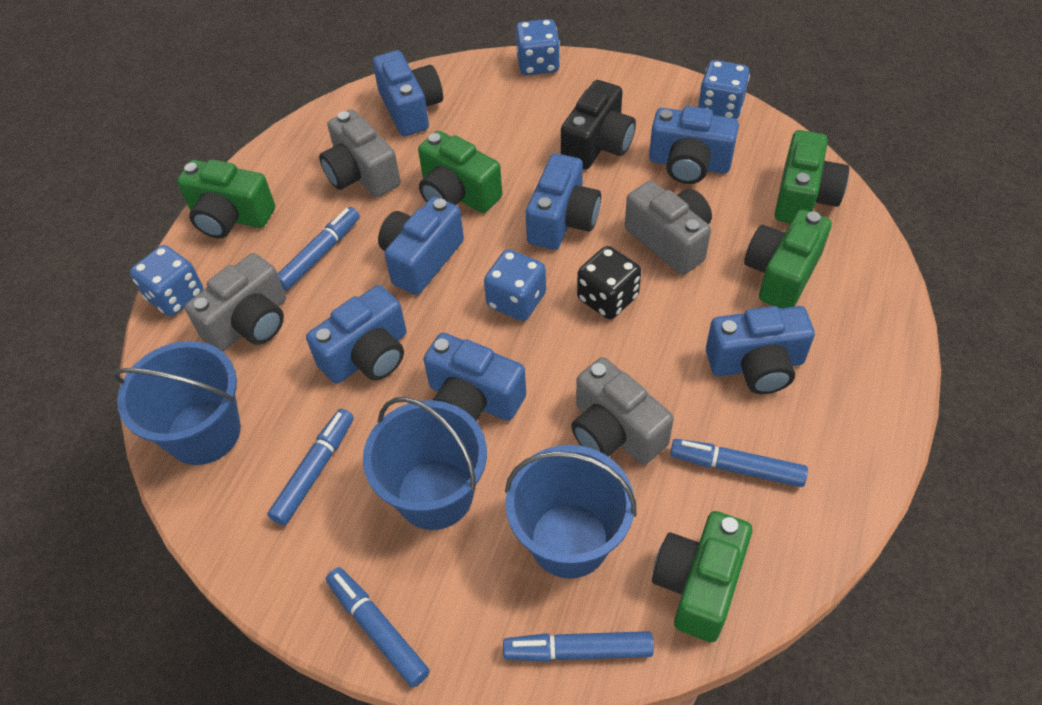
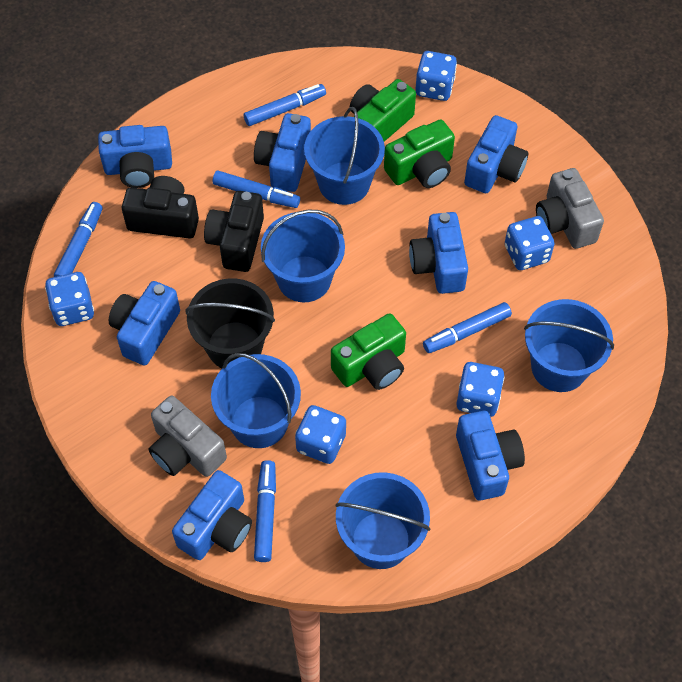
black bucket: 0 -> 1
black camera: 1 -> 2
black dice: 1 -> 0
blue bucket: 3 -> 5
blue dice: 4 -> 5
green camera: 5 -> 3
grey camera: 4 -> 2

